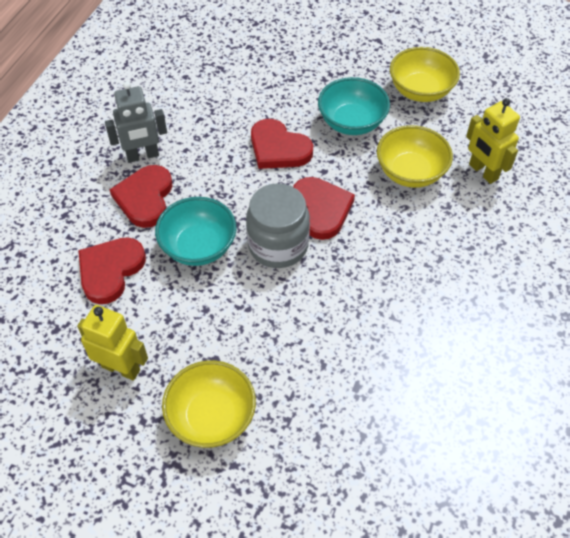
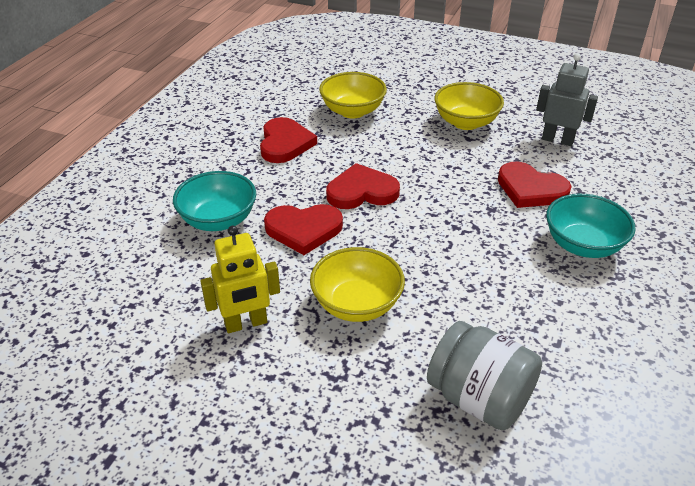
yellow robot: 2 -> 1

